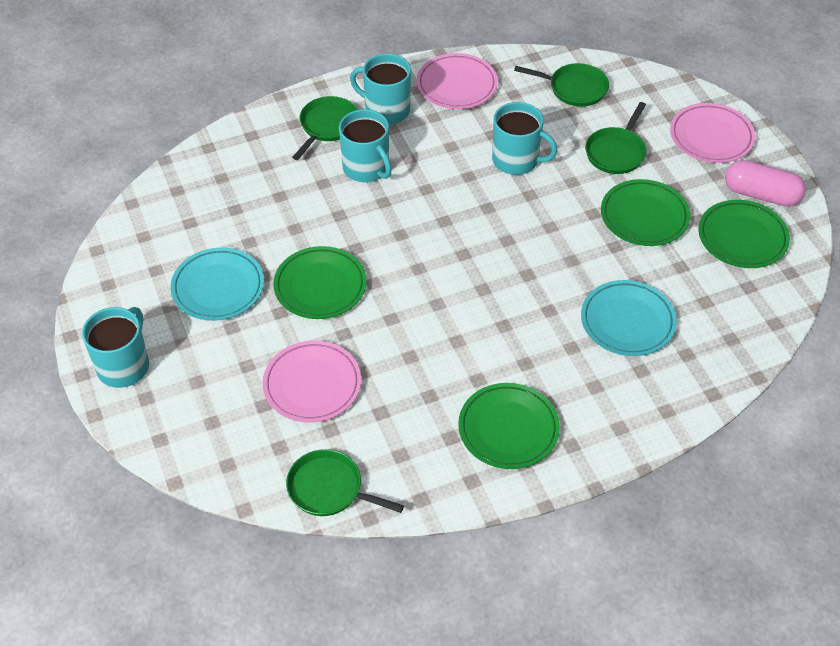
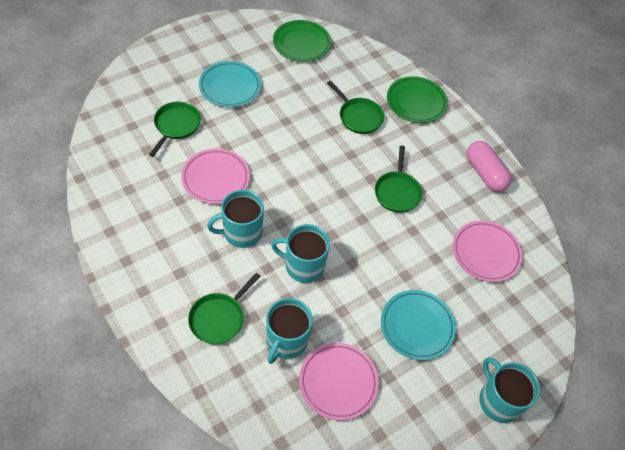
green plate: 4 -> 2

